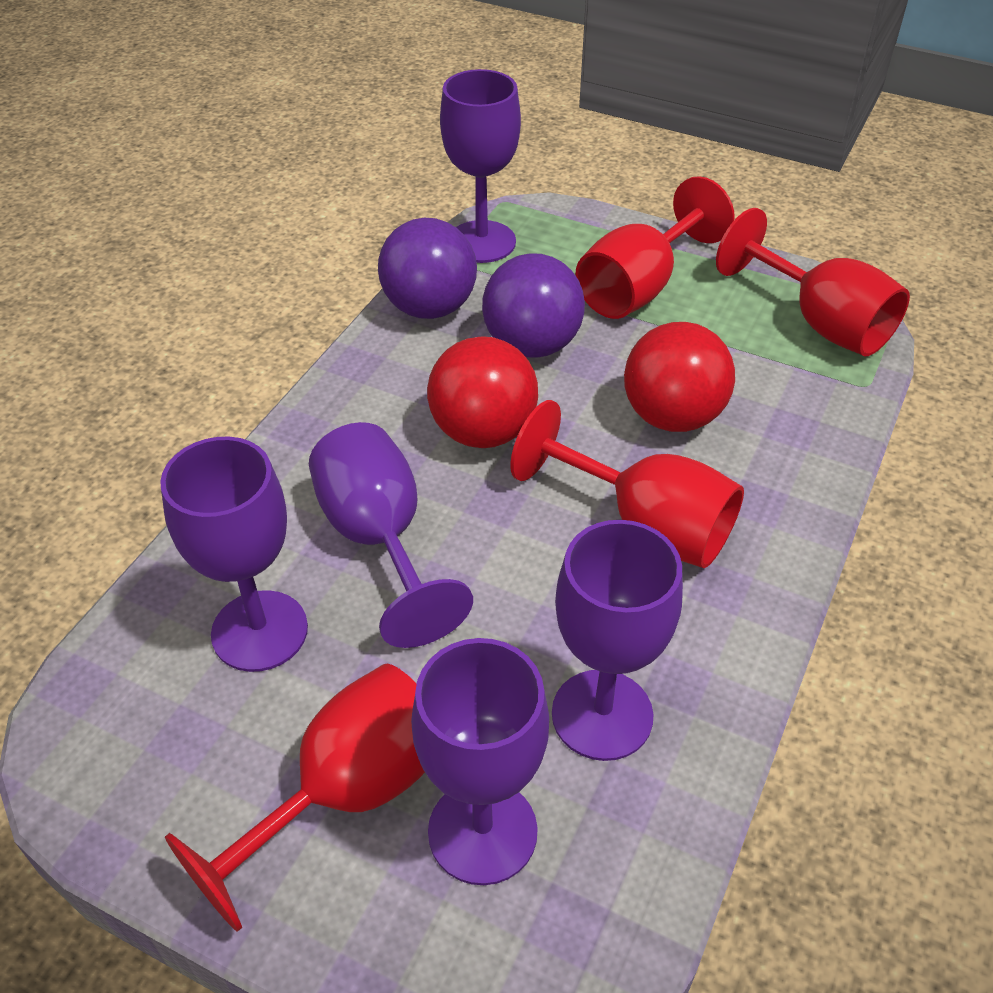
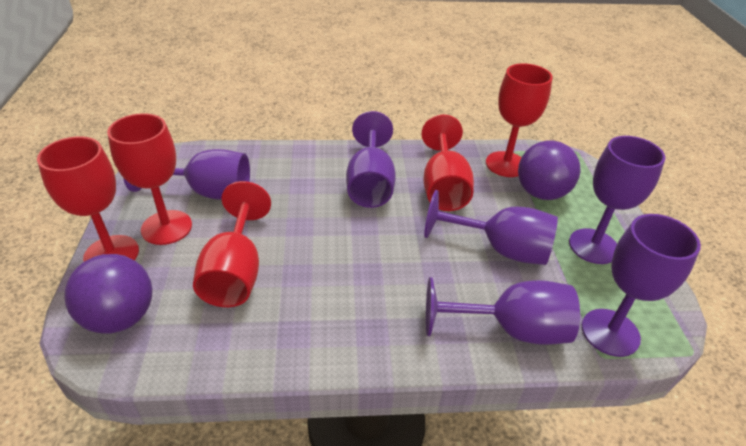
purple goblet: 5 -> 6
red ball: 2 -> 0
red goblet: 4 -> 5

